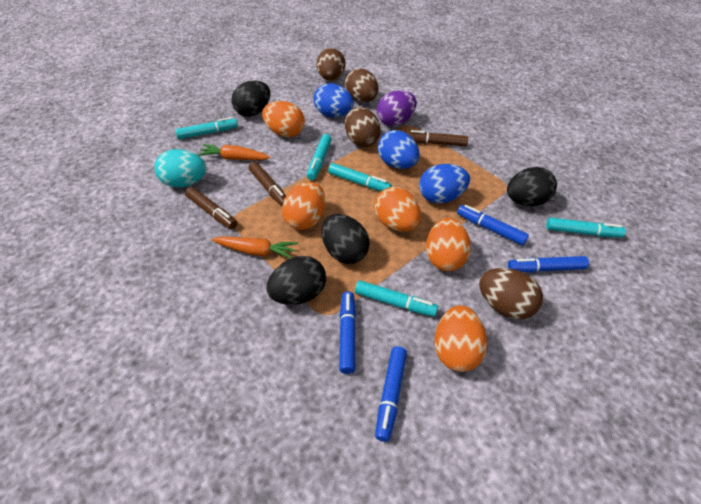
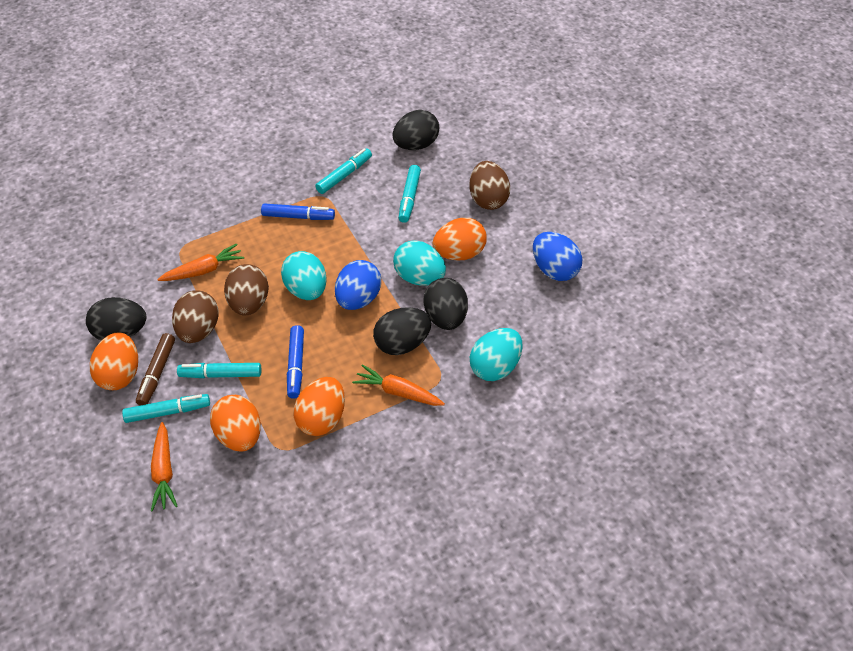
blue egg: 3 -> 2
blue marker: 4 -> 2
brown egg: 4 -> 3
brown marker: 3 -> 1
orange carrot: 2 -> 3
orange egg: 5 -> 4
purple egg: 1 -> 0
turquoise egg: 1 -> 3
turquoise marker: 5 -> 4

